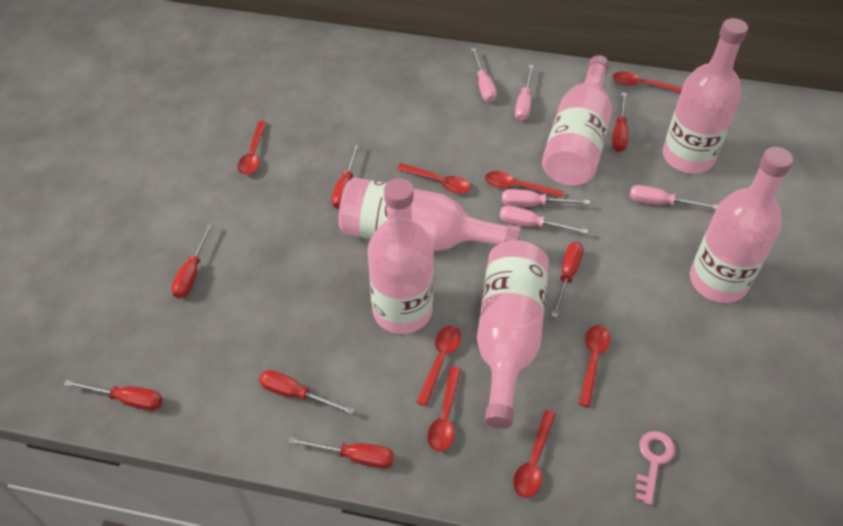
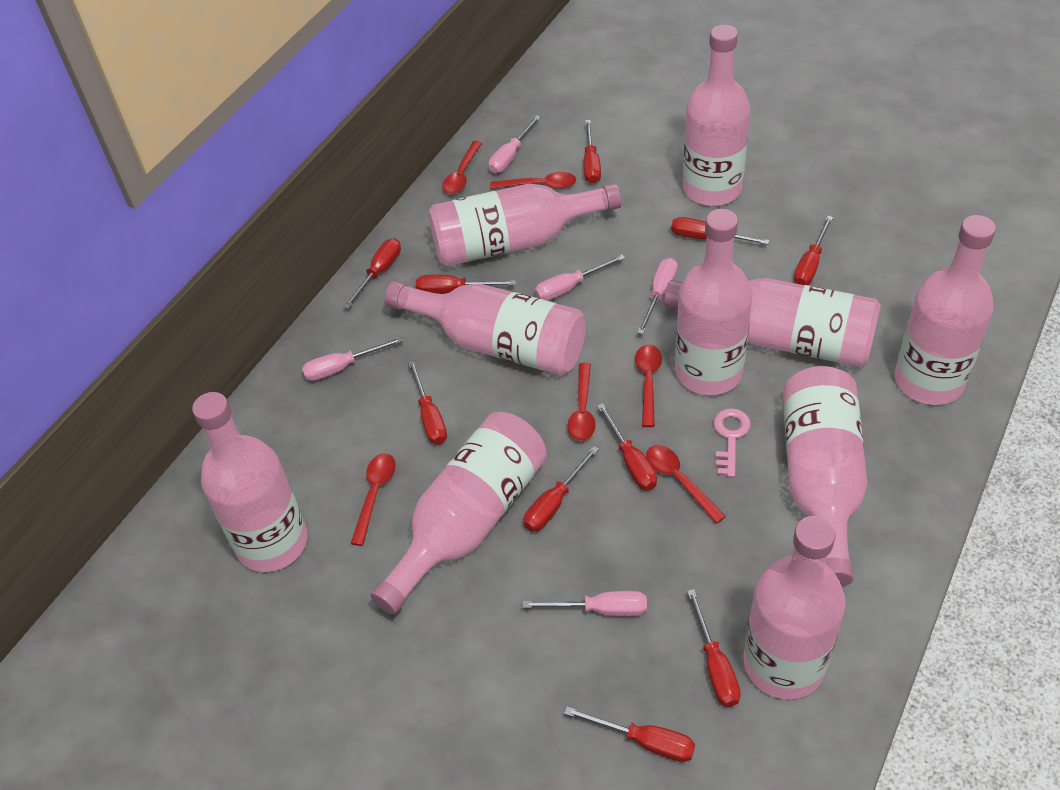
pink bottle: 6 -> 10
red screwdriver: 7 -> 10
red spoon: 8 -> 6

